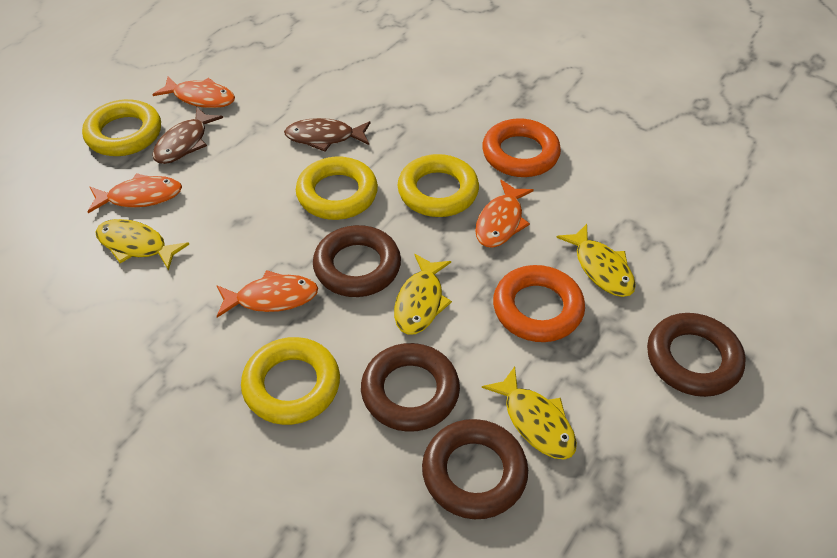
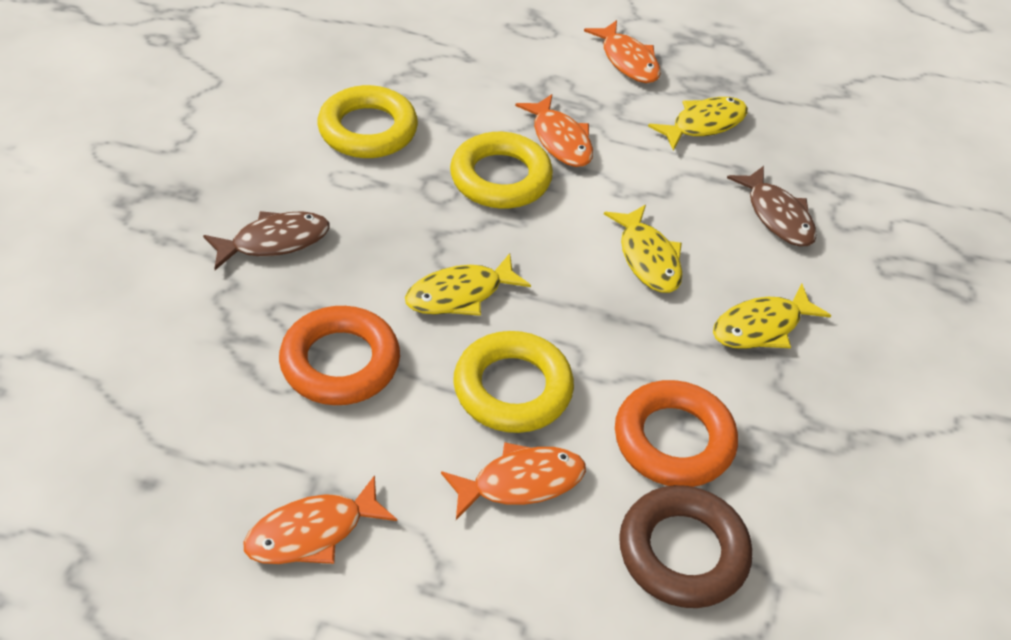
brown ring: 4 -> 1
yellow ring: 4 -> 3

